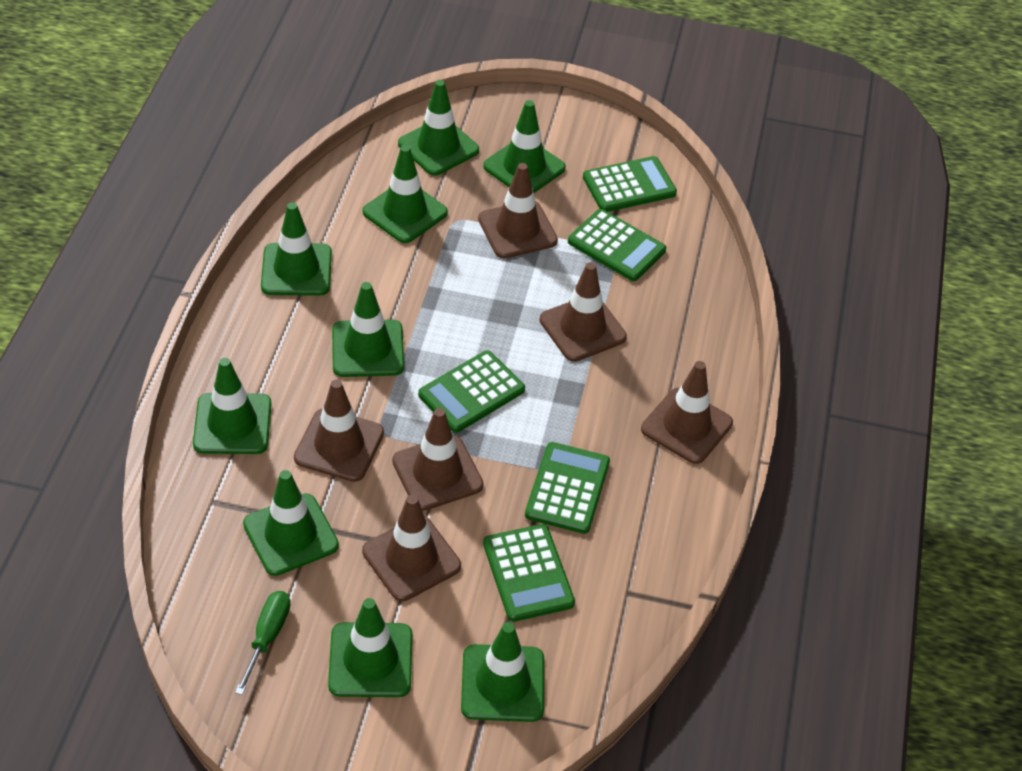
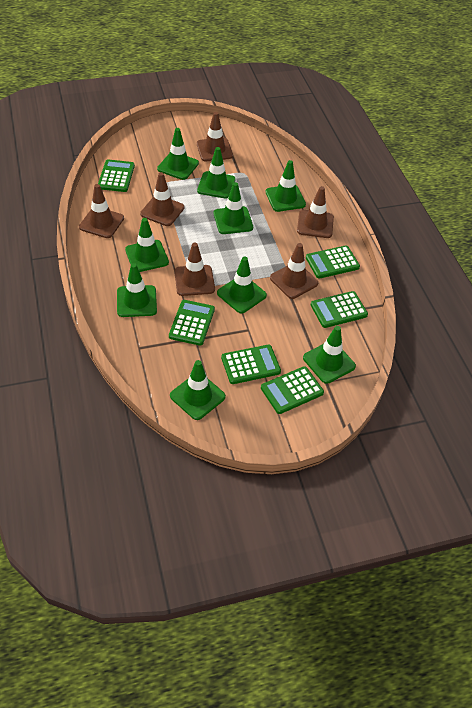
green calculator: 5 -> 6
green screwdriver: 1 -> 0

